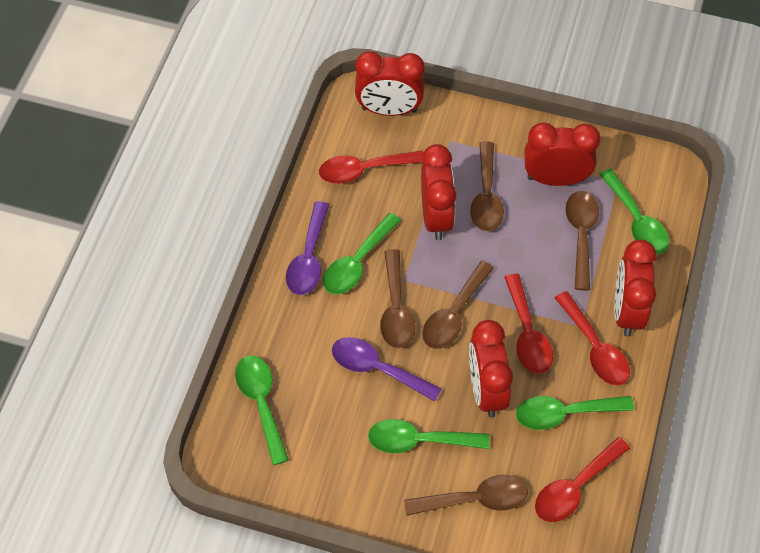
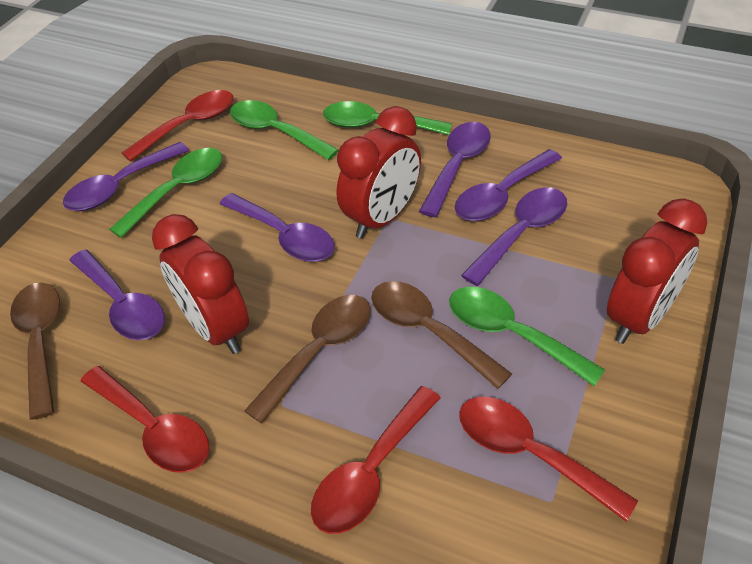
brown spoon: 5 -> 3
green spoon: 5 -> 4
purple spoon: 2 -> 6
red clock: 5 -> 3

